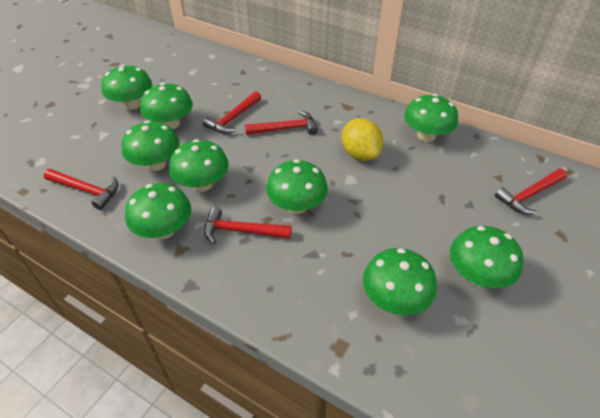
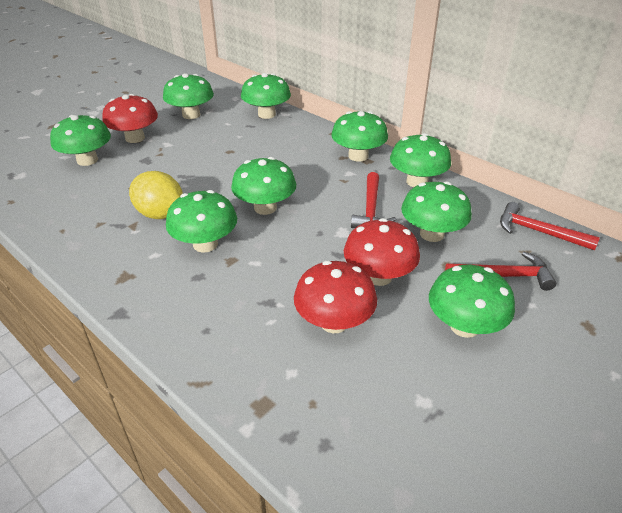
red hammer: 5 -> 3
red mushroom: 0 -> 3

